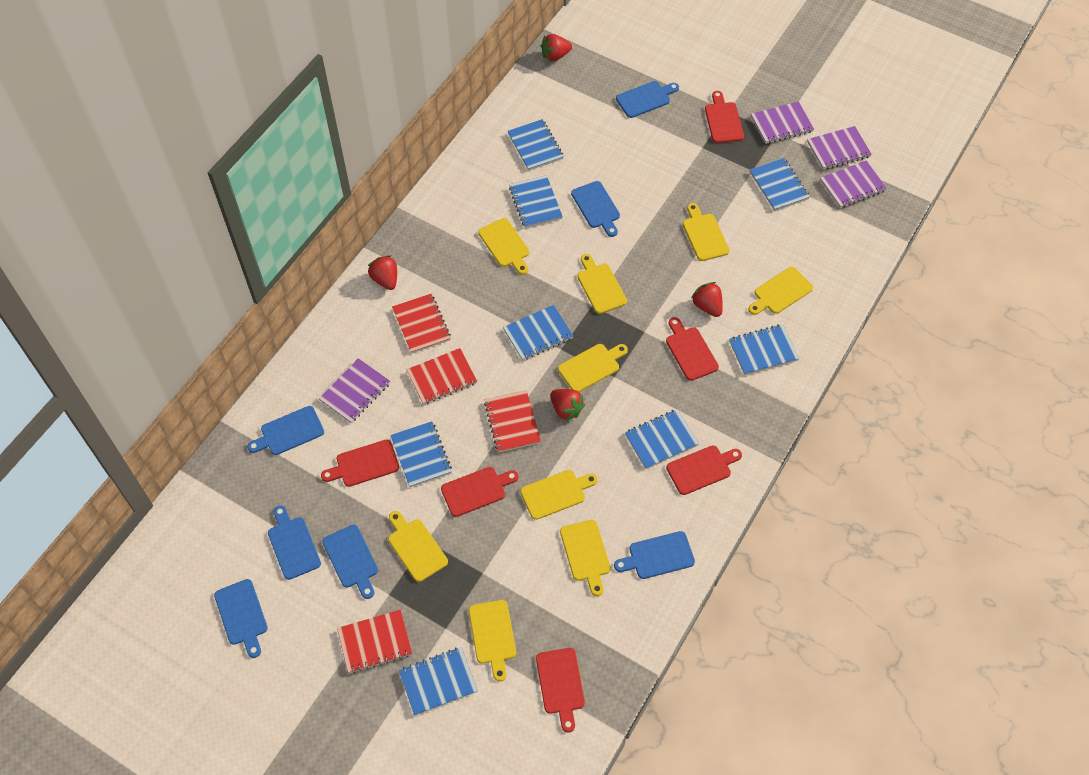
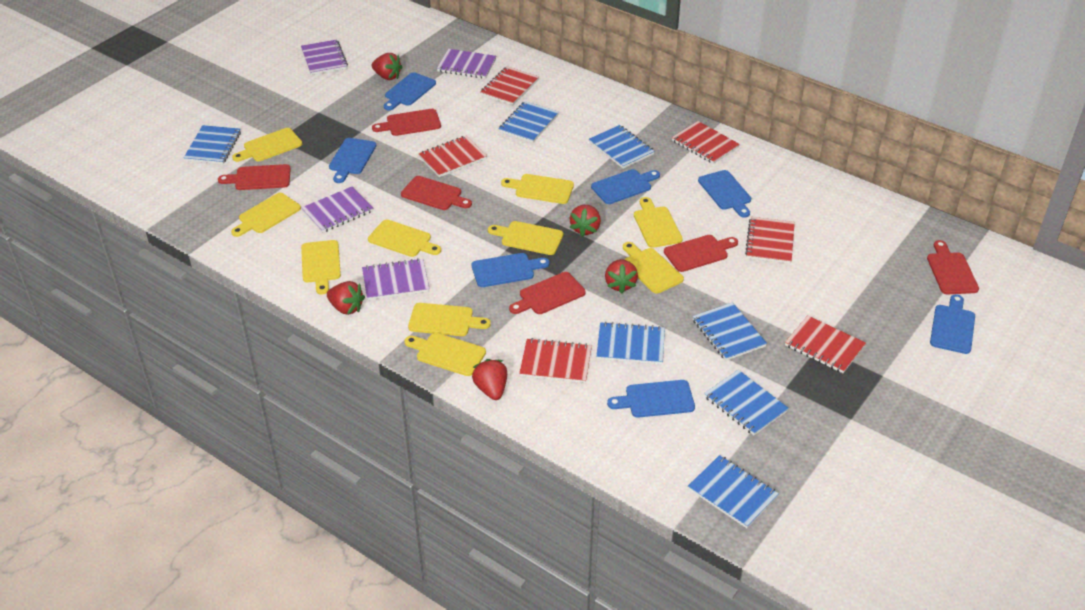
blue notebook: 8 -> 7
red notebook: 4 -> 6
red strawberry: 4 -> 5
yellow cutting board: 9 -> 10

